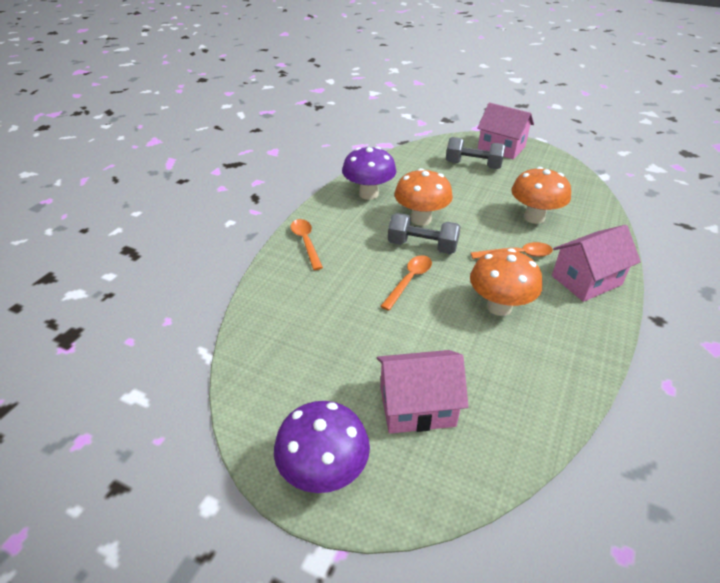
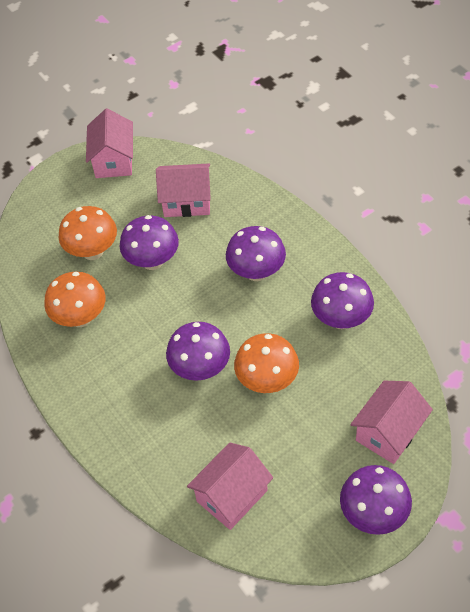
grey dumbbell: 2 -> 0
orange spoon: 3 -> 0
pink house: 3 -> 4
purple mushroom: 2 -> 5

